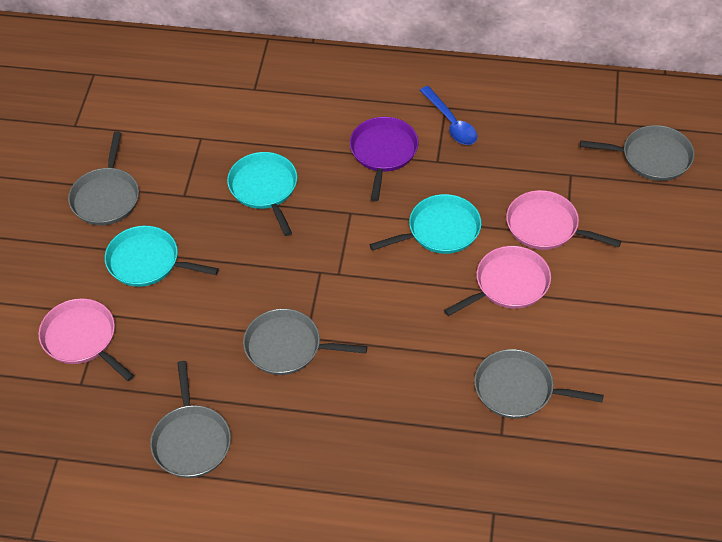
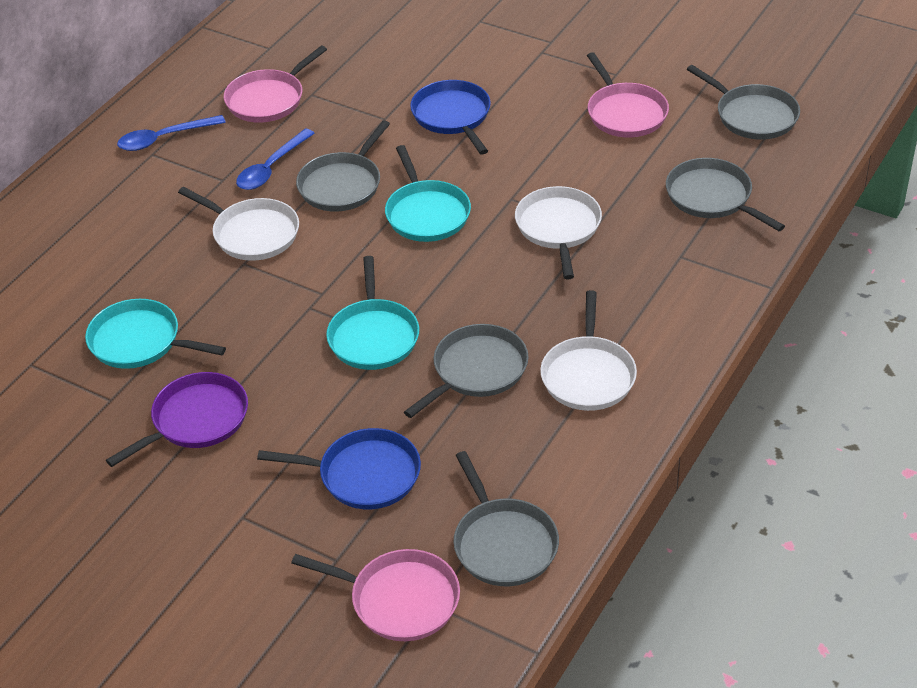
blue pan: 0 -> 2
blue spoon: 1 -> 2
white pan: 0 -> 3

